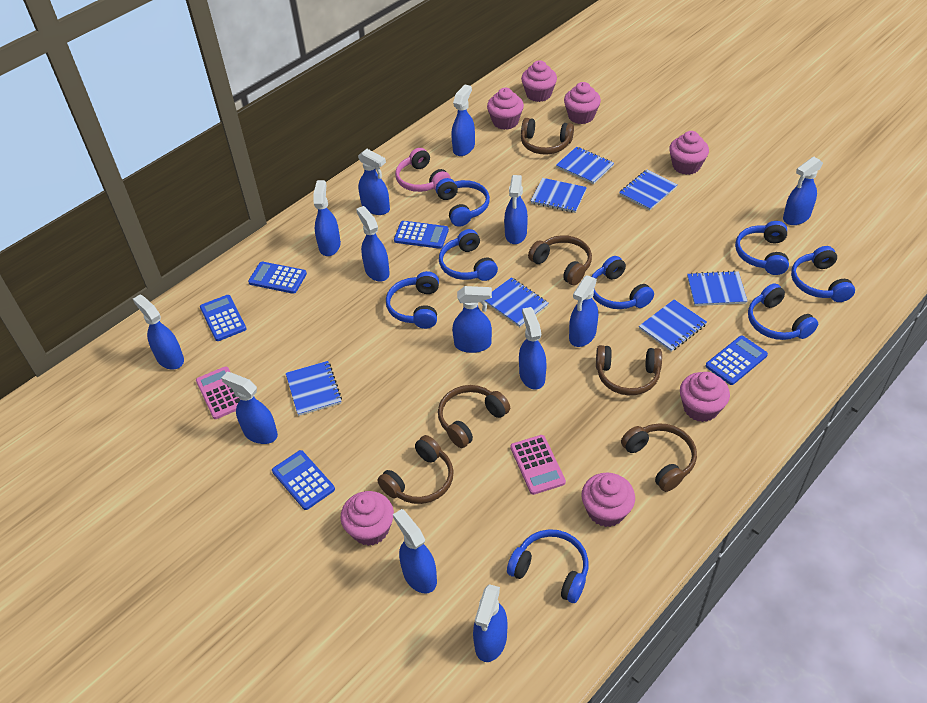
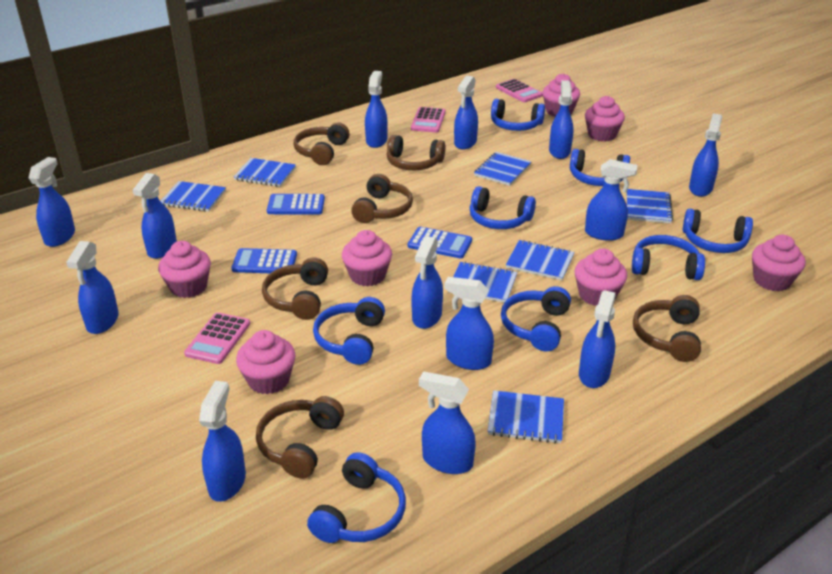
blue calculator: 5 -> 3
pink calculator: 2 -> 3
pink headphones: 1 -> 0

